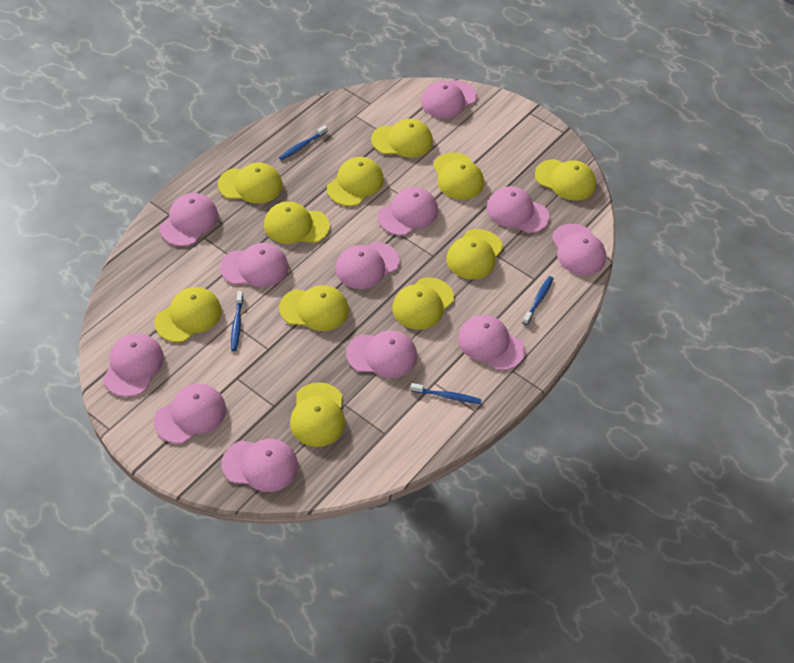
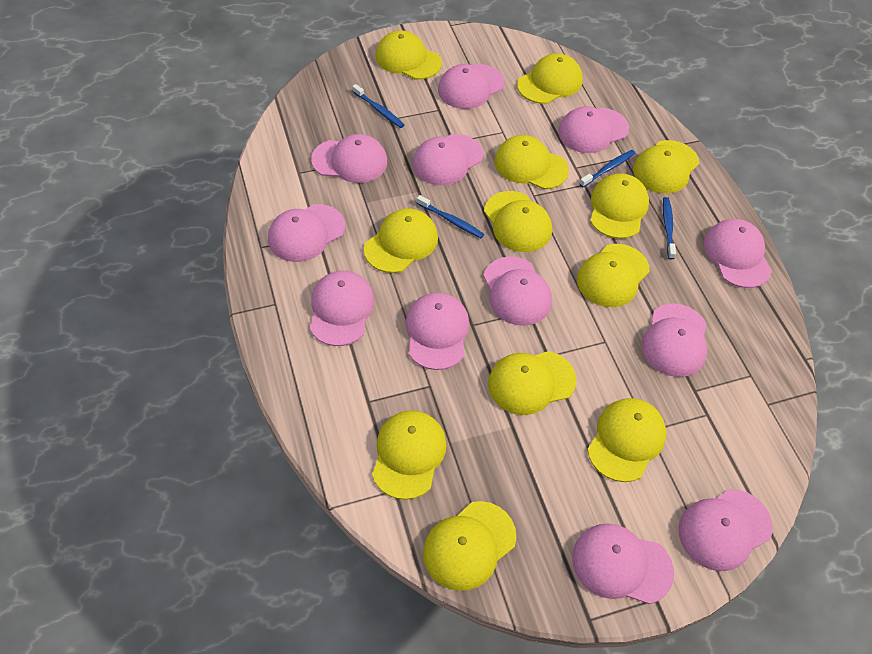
yellow cap: 11 -> 12

